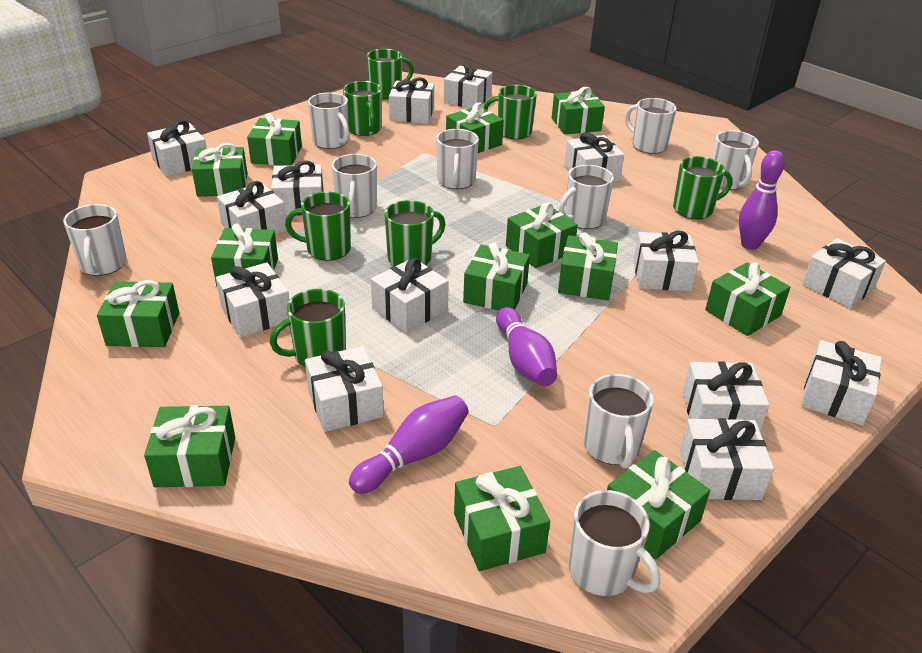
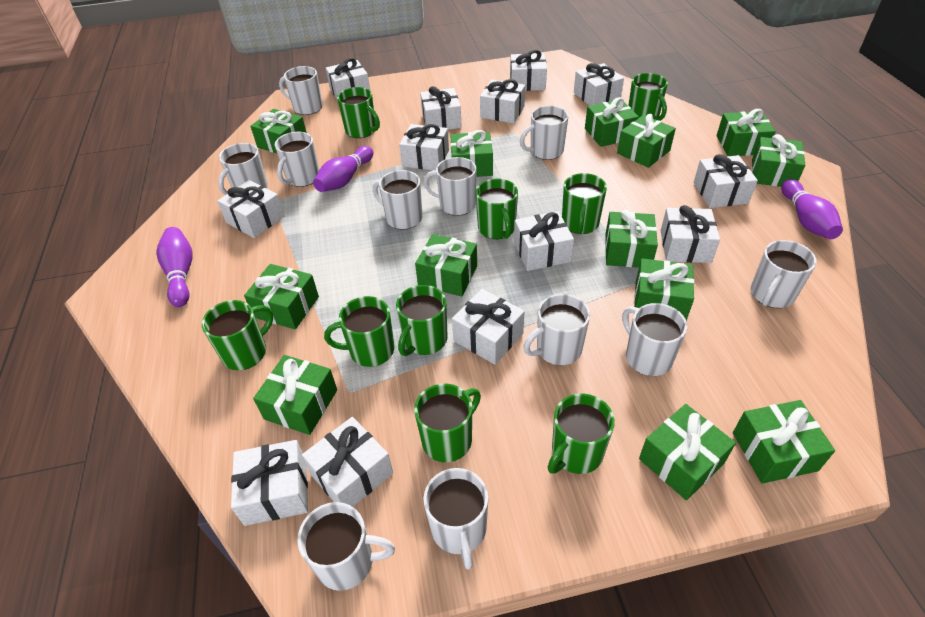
green mug: 7 -> 9
white gift: 14 -> 13
white mug: 9 -> 11

